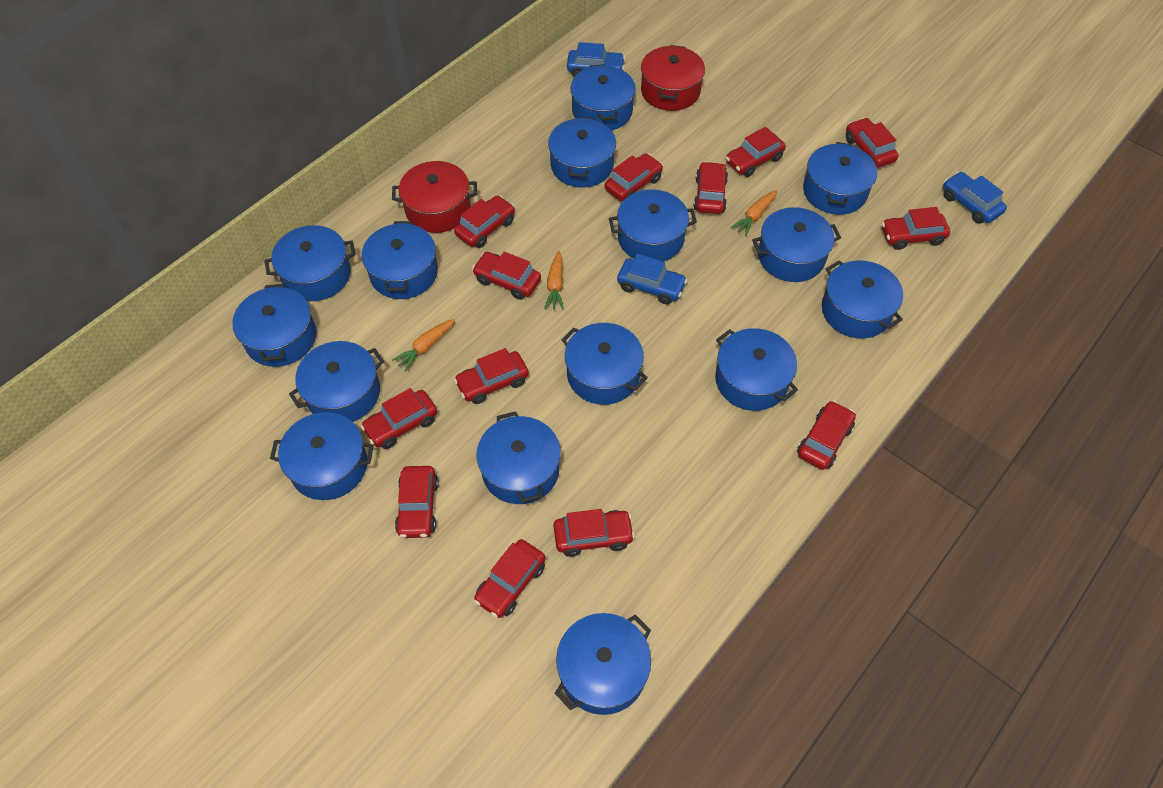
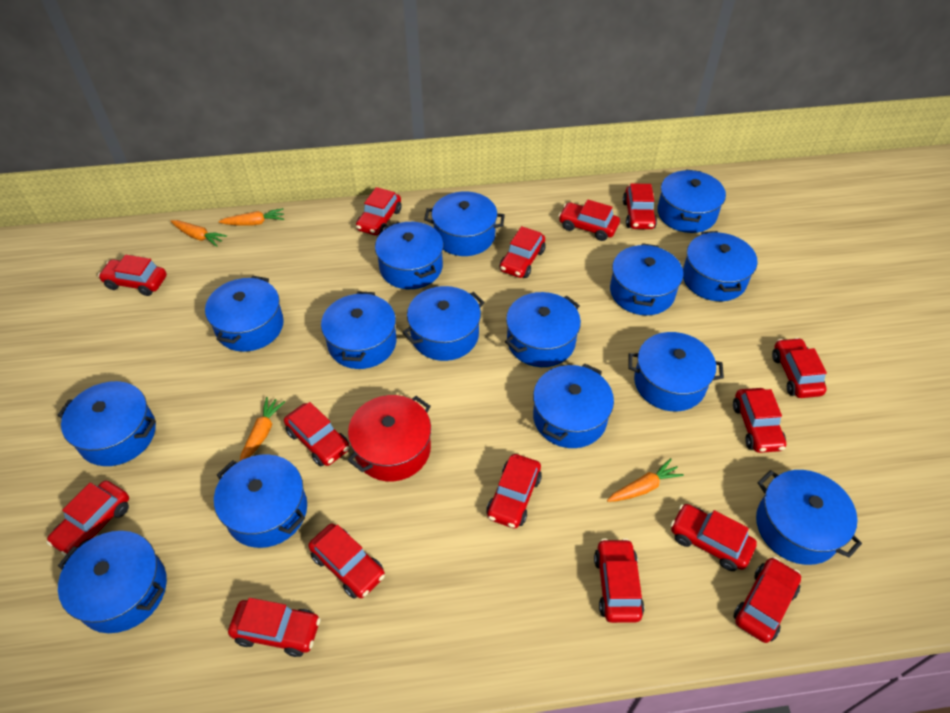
blue car: 3 -> 0
orange carrot: 3 -> 4
red car: 13 -> 15
red pot: 2 -> 1

